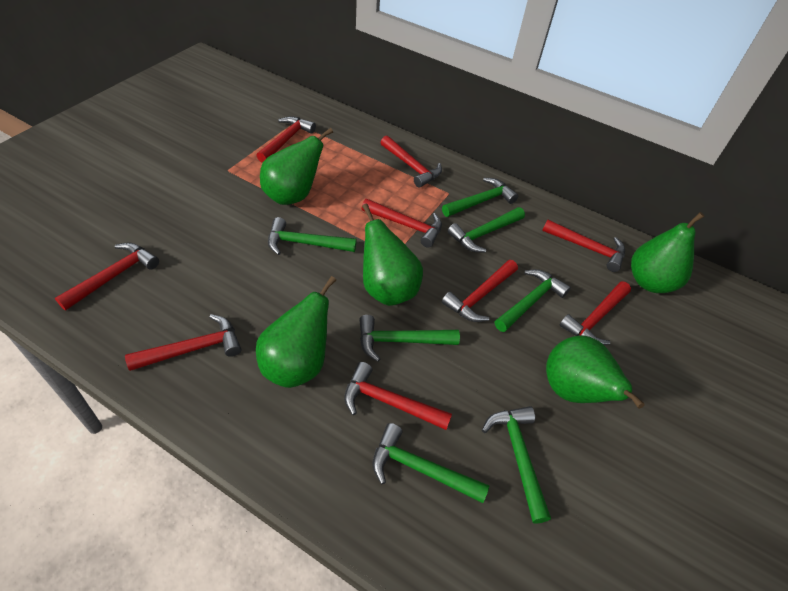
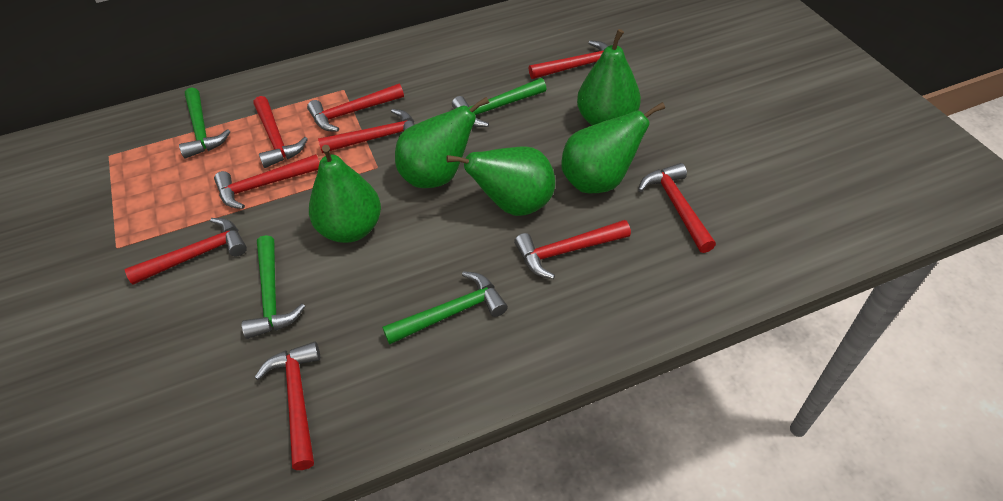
green hammer: 7 -> 4

